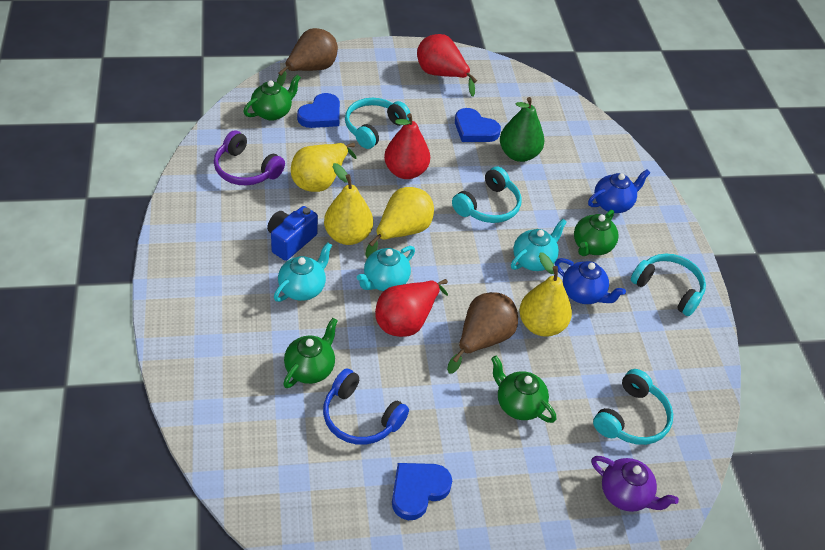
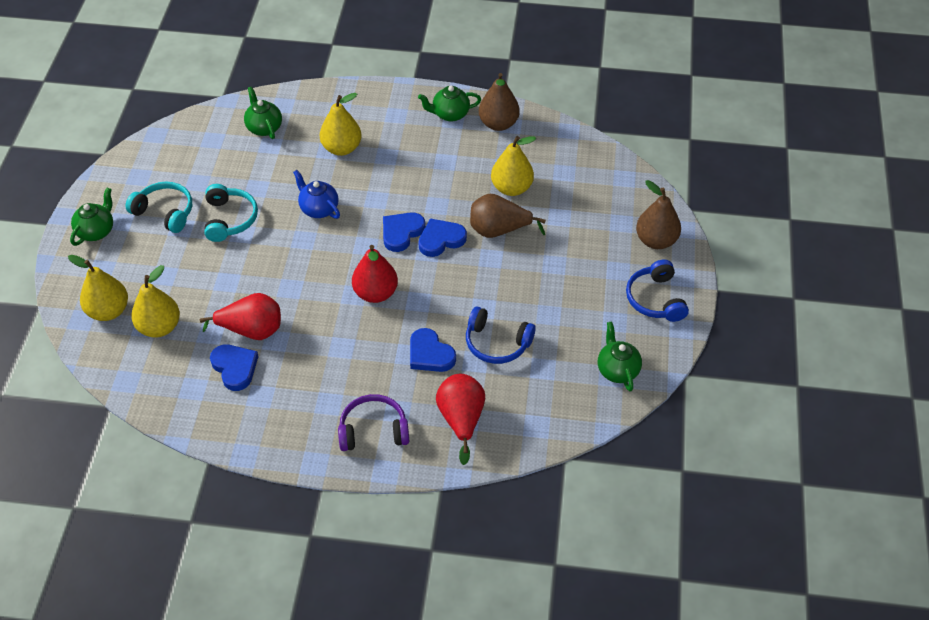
blue camera: 1 -> 0
blue headphones: 1 -> 2
blue heart: 3 -> 4
blue teapot: 2 -> 1
brown pear: 2 -> 3
green pear: 1 -> 0
purple teapot: 1 -> 0
turquoise headphones: 4 -> 2
turquoise teapot: 3 -> 0

